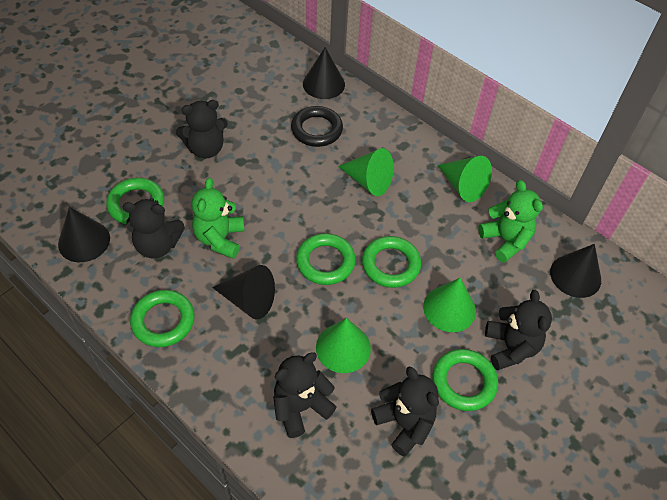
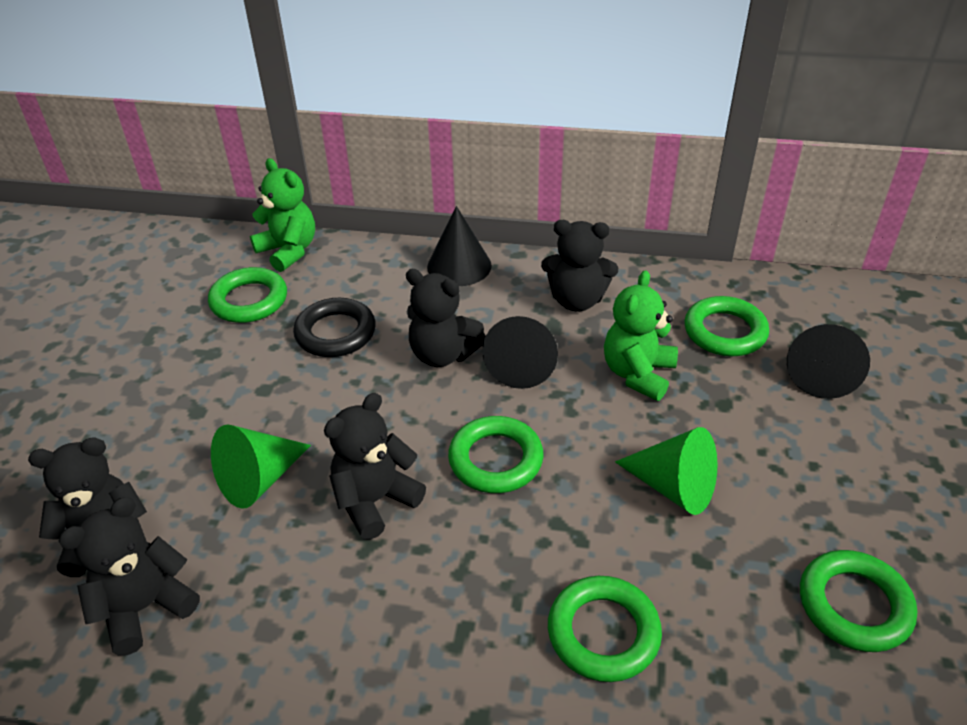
black cone: 4 -> 3
green cone: 4 -> 2

